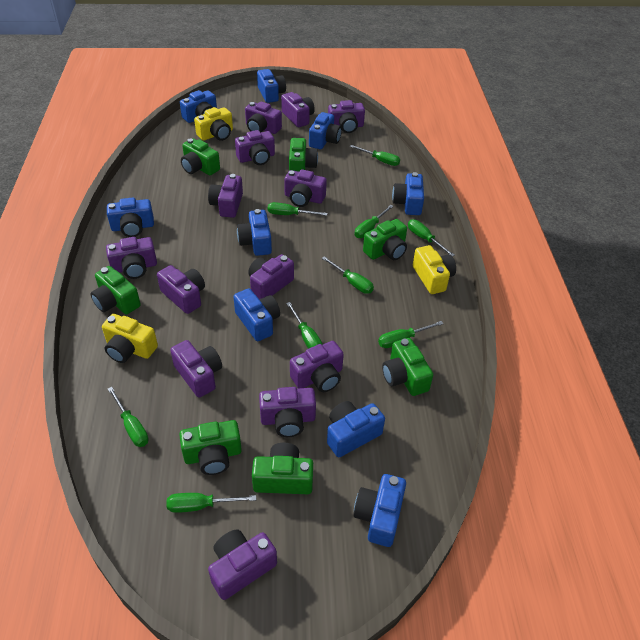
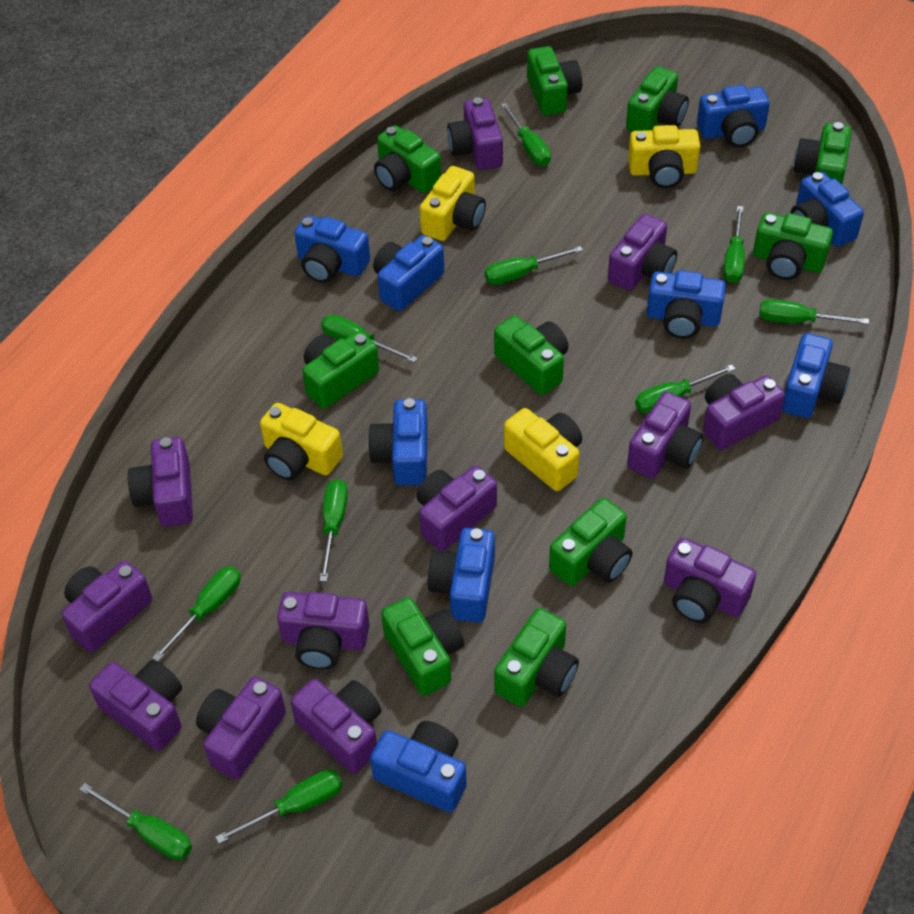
green camera: 7 -> 10
green screwdriver: 9 -> 10
purple camera: 13 -> 12
yellow camera: 3 -> 4

